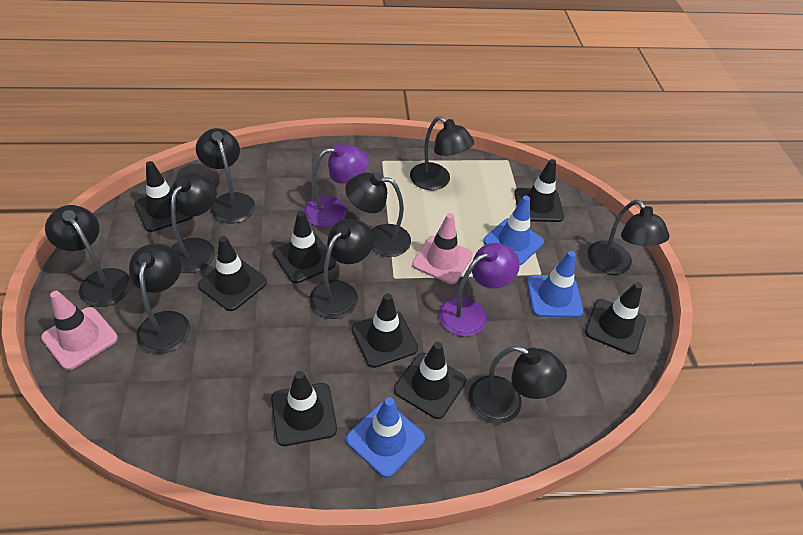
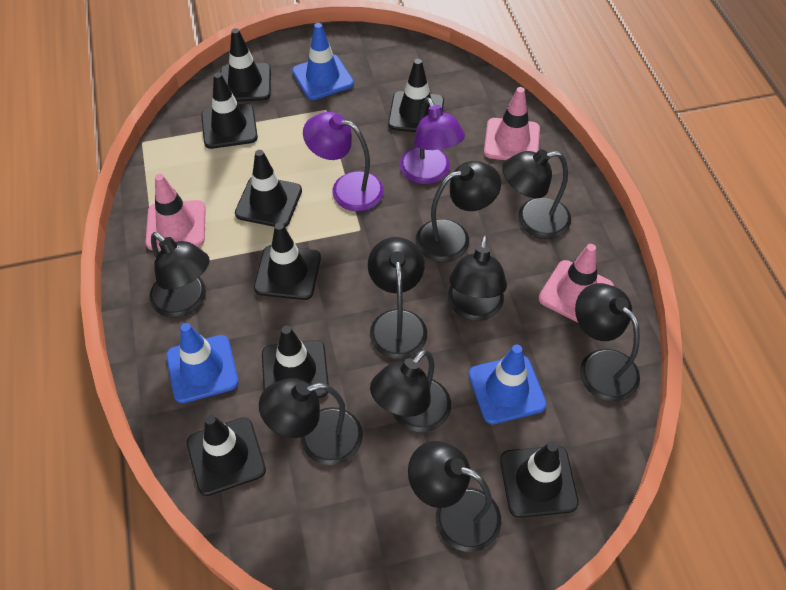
pink traffic cone: 2 -> 3

